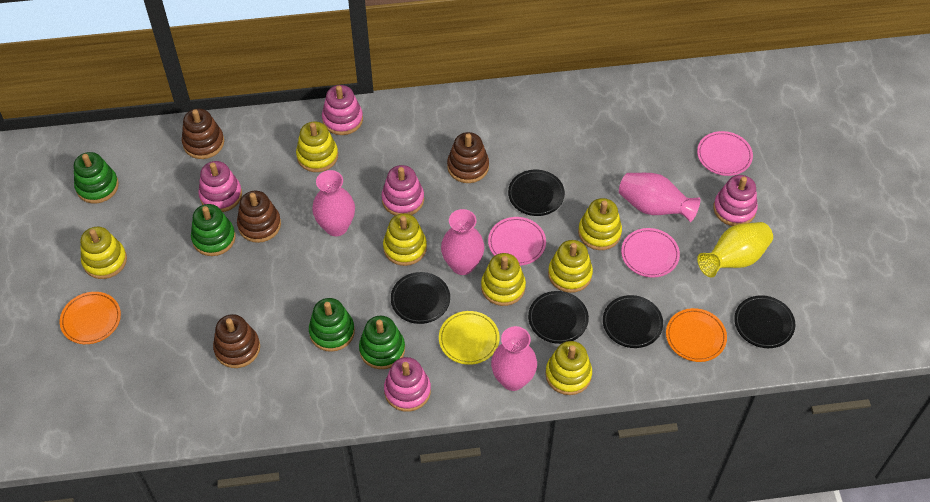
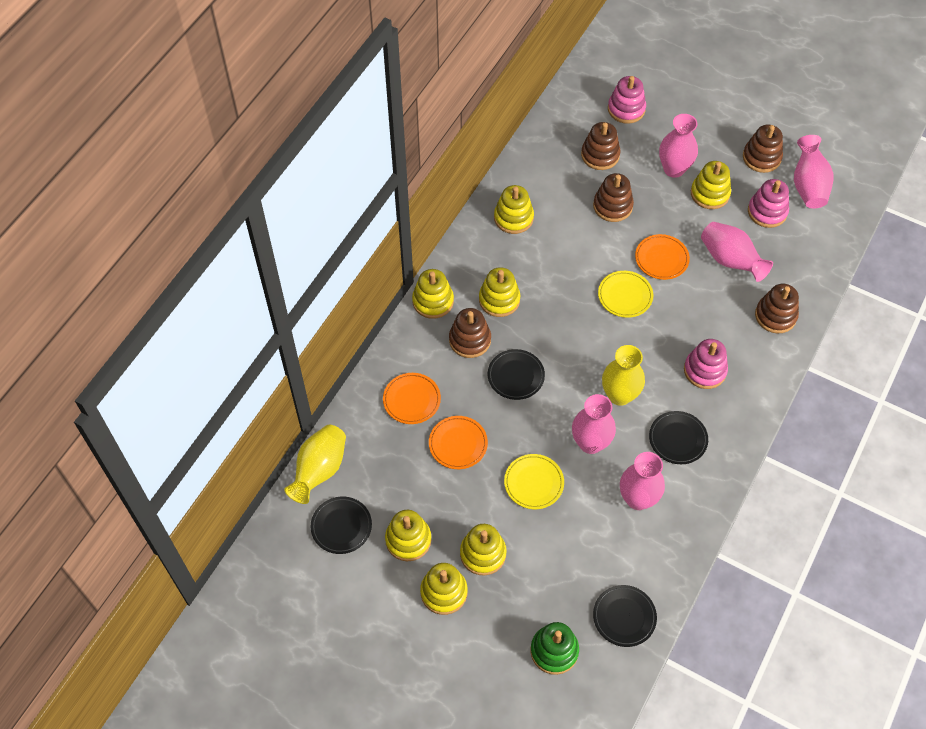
black plate: 5 -> 4
brown stacking toy: 4 -> 5
green stacking toy: 4 -> 1
orange plate: 2 -> 3
pink plate: 3 -> 0
pink stacking toy: 5 -> 3
pink vase: 4 -> 5
yellow plate: 1 -> 2
yellow vase: 1 -> 2

